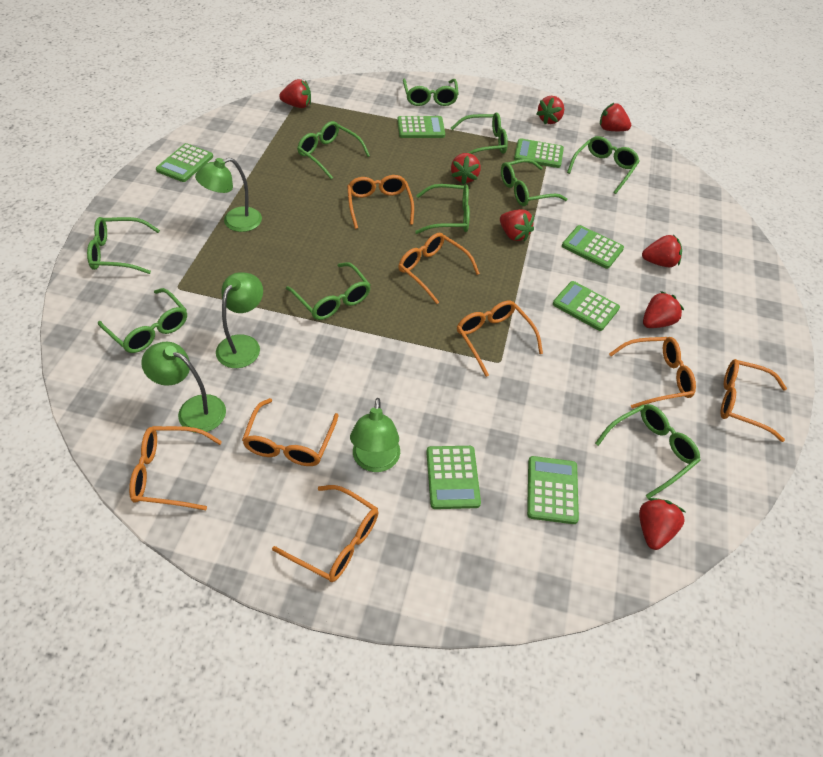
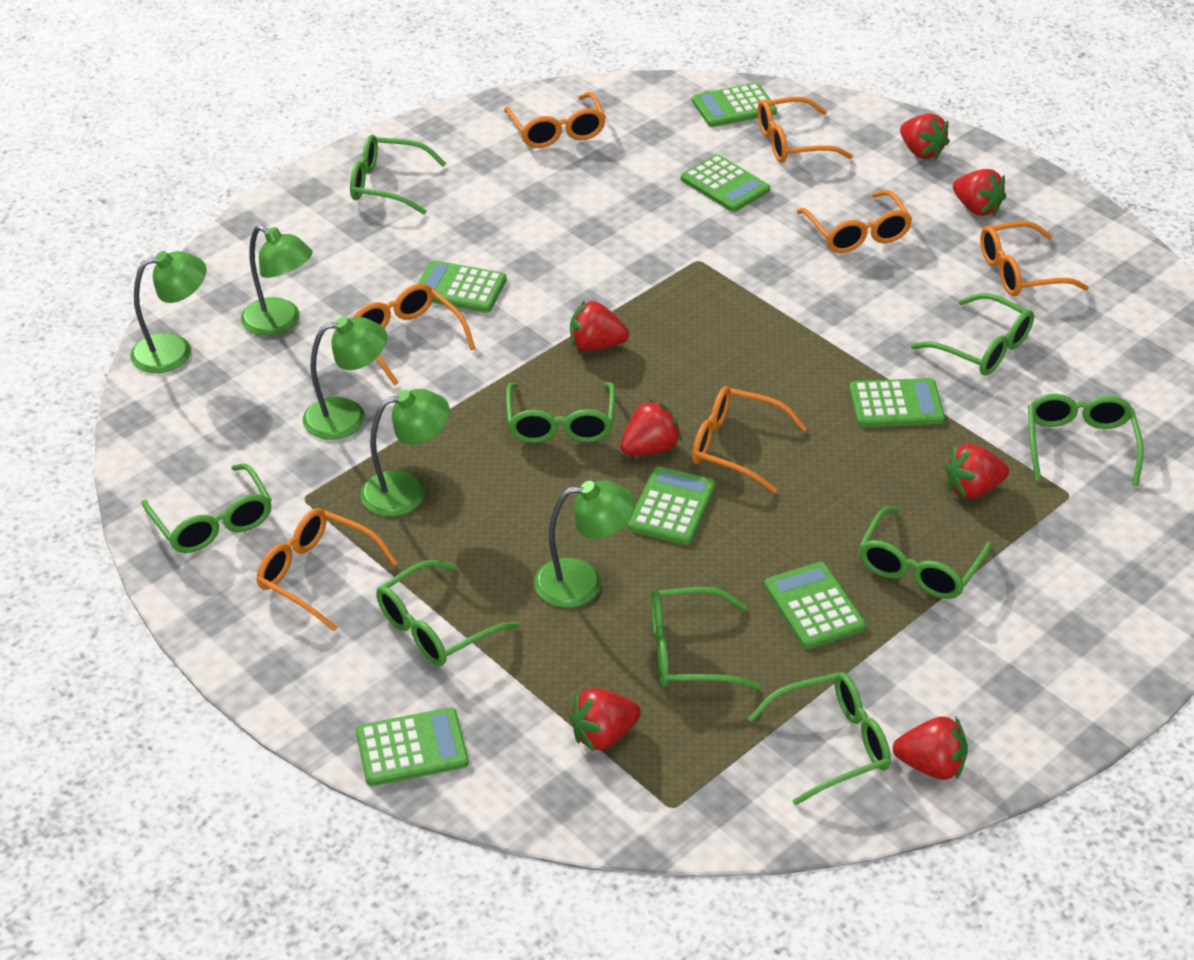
green glasses: 10 -> 9
green lamp: 4 -> 5
orange glasses: 8 -> 7
red strawberry: 8 -> 7

